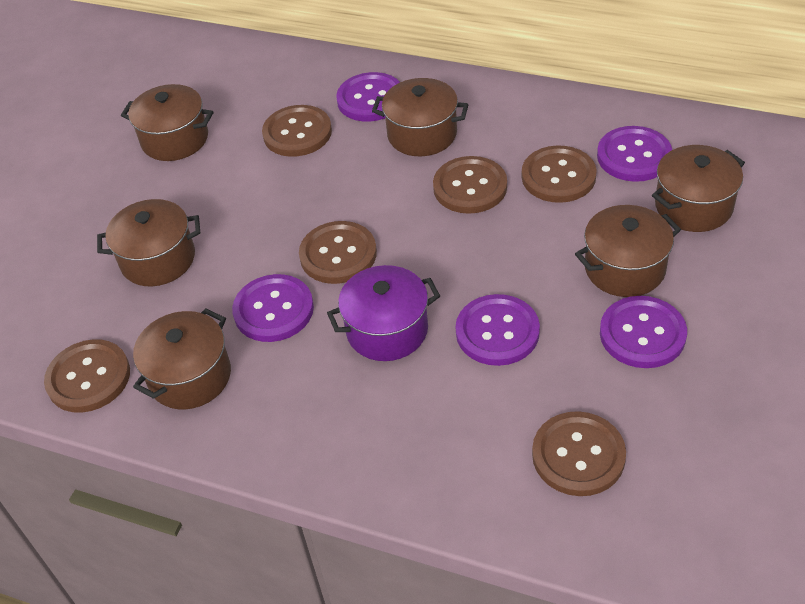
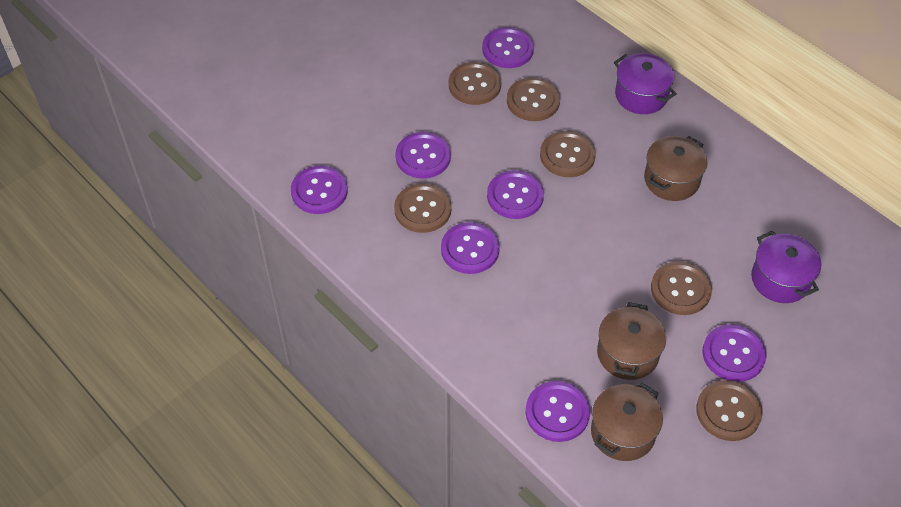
brown pot: 6 -> 3
purple button: 5 -> 7
purple pot: 1 -> 2

